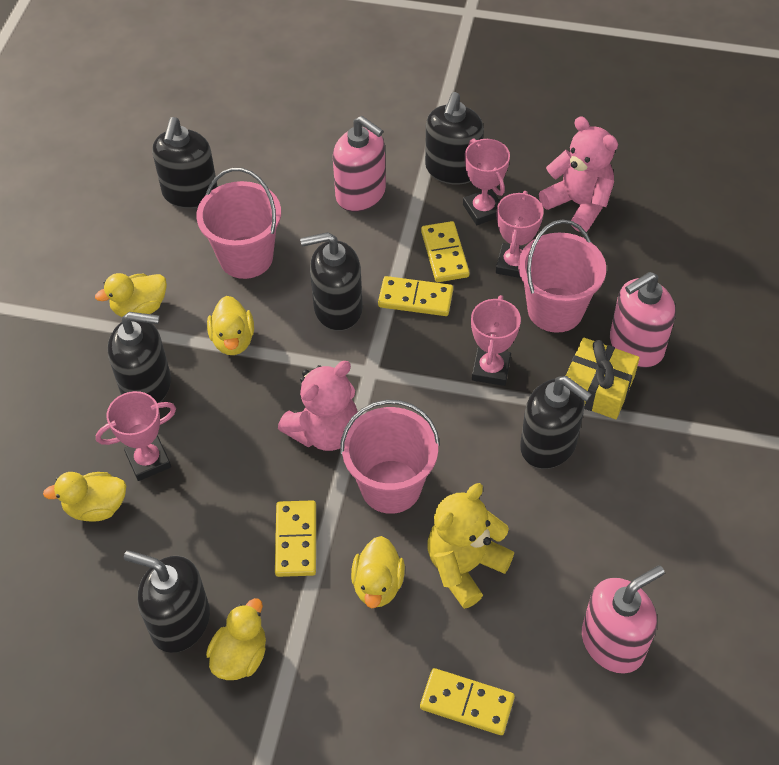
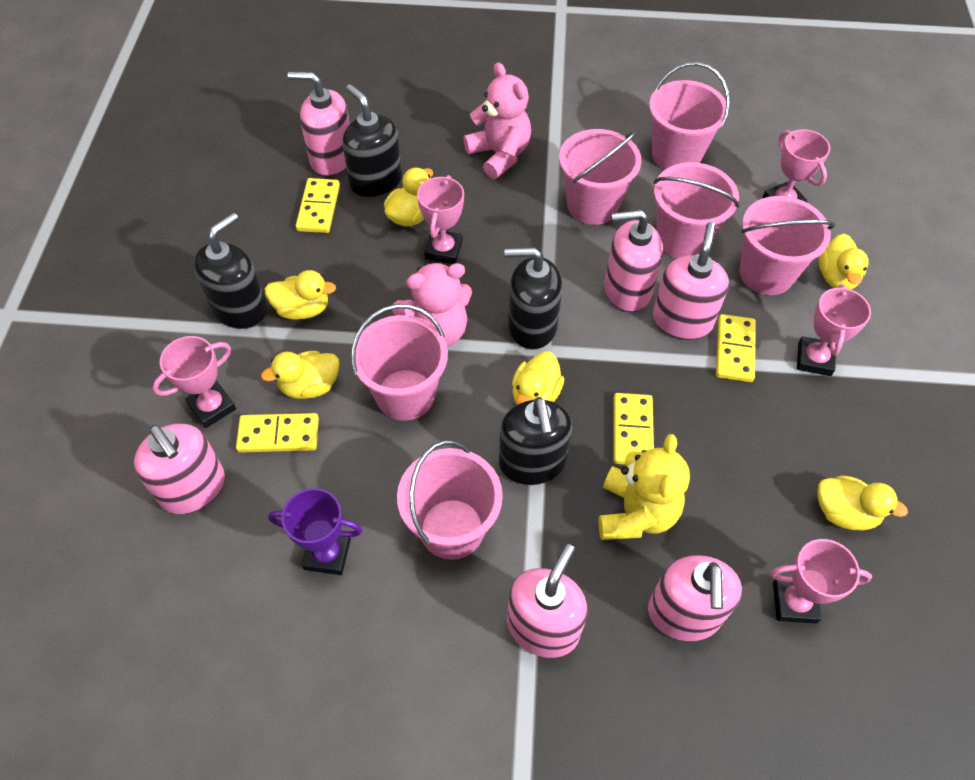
black soap dispenser: 6 -> 4
pink bucket: 3 -> 6
pink soap dispenser: 3 -> 6
pink trophy: 4 -> 5
purple trophy: 0 -> 1
yellow duck: 5 -> 6
yellow gift: 1 -> 0

